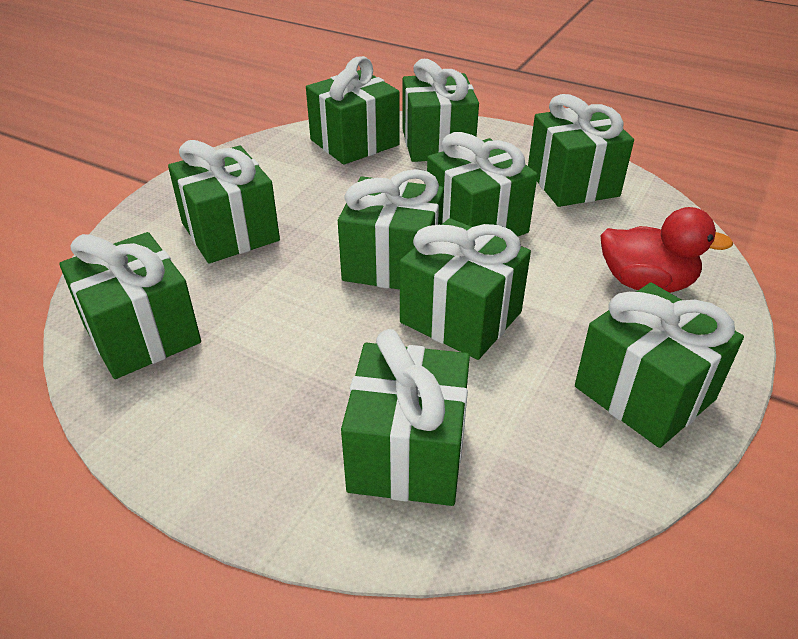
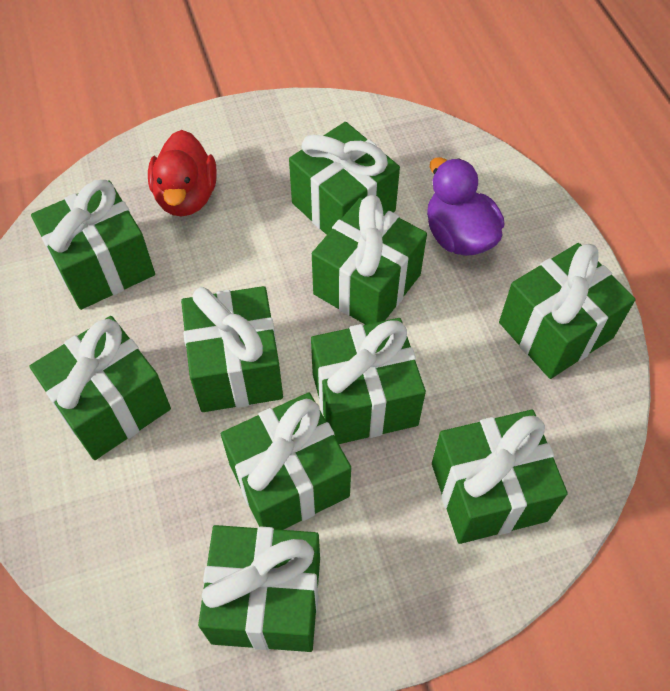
purple duck: 0 -> 1

